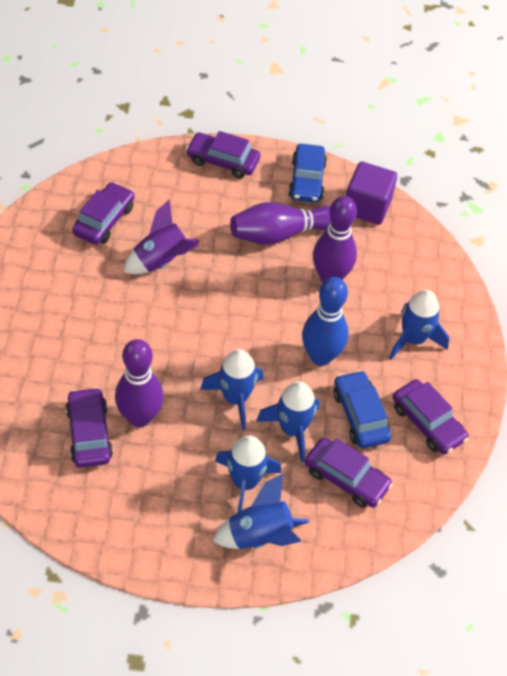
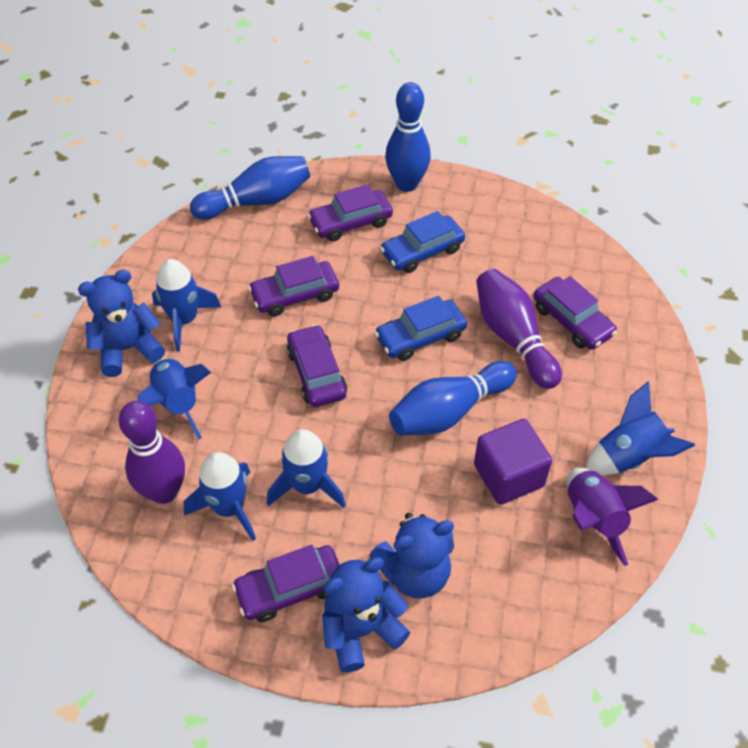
blue bowling pin: 1 -> 3
blue teddy bear: 0 -> 3
purple bowling pin: 3 -> 2

